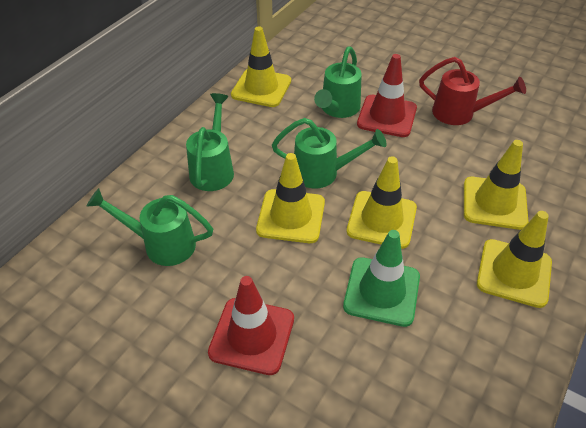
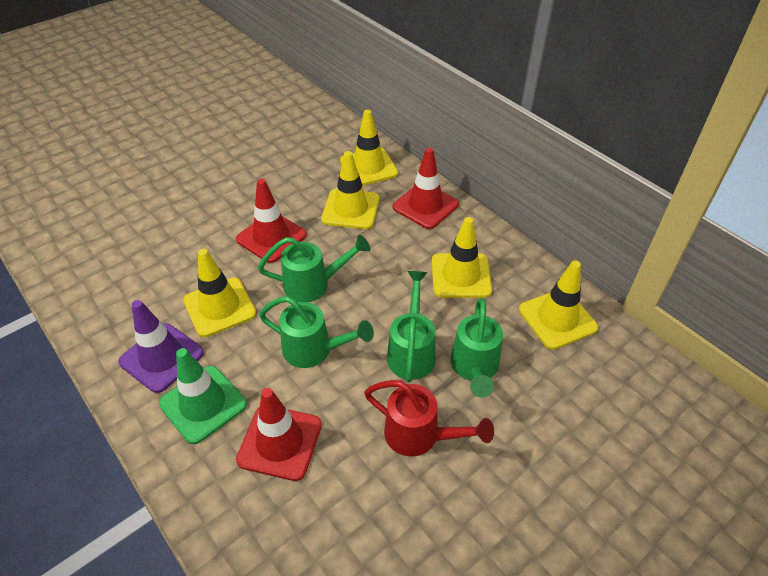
purple traffic cone: 0 -> 1
red traffic cone: 2 -> 3

